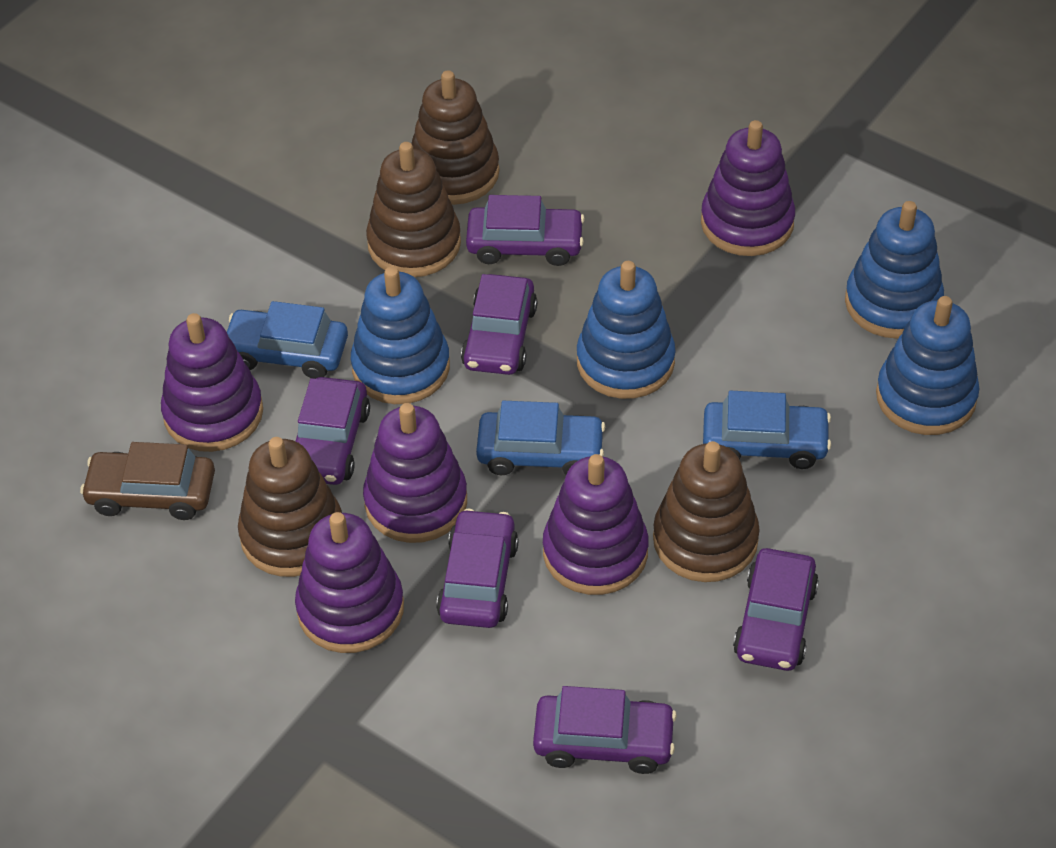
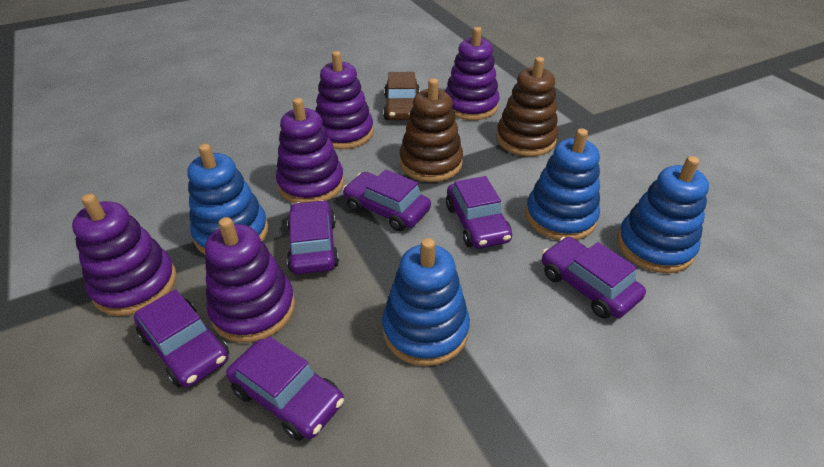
blue car: 3 -> 0
brown stacking toy: 4 -> 2

